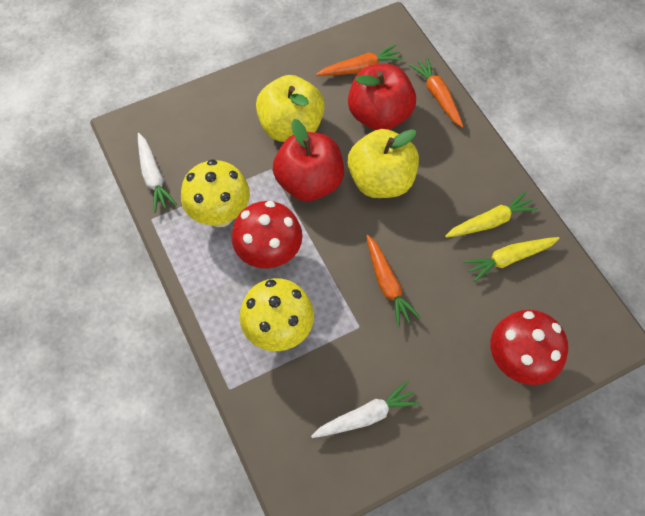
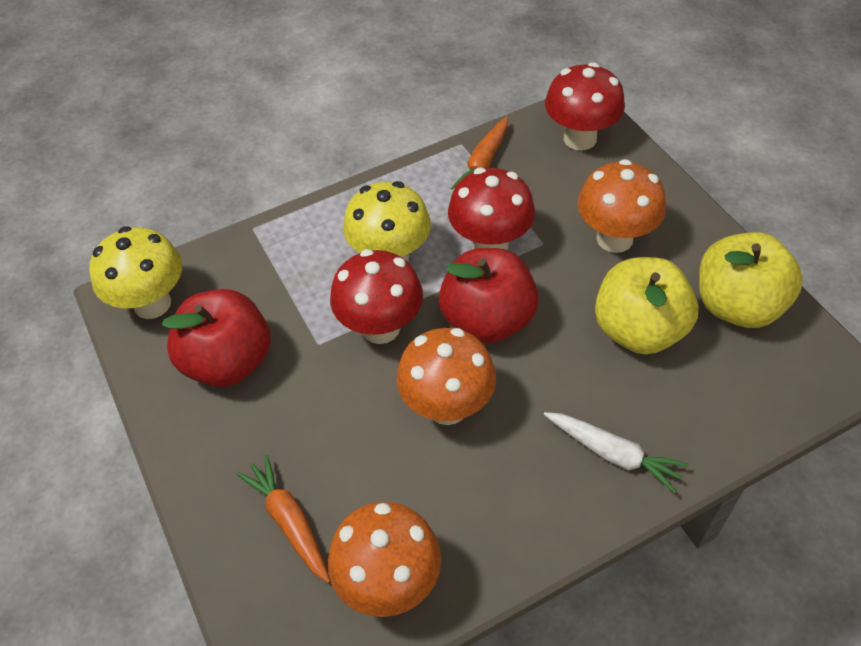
orange carrot: 3 -> 2
orange mushroom: 0 -> 3
red mushroom: 2 -> 3
white carrot: 2 -> 1
yellow carrot: 2 -> 0

